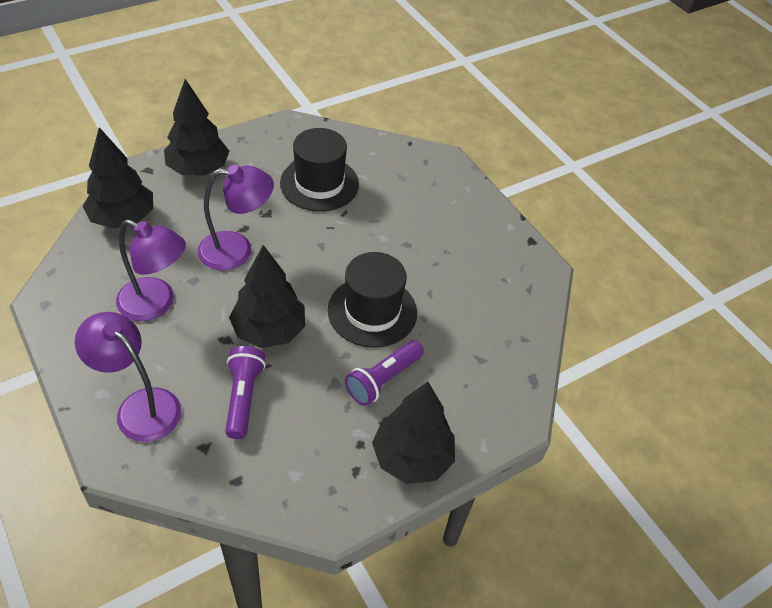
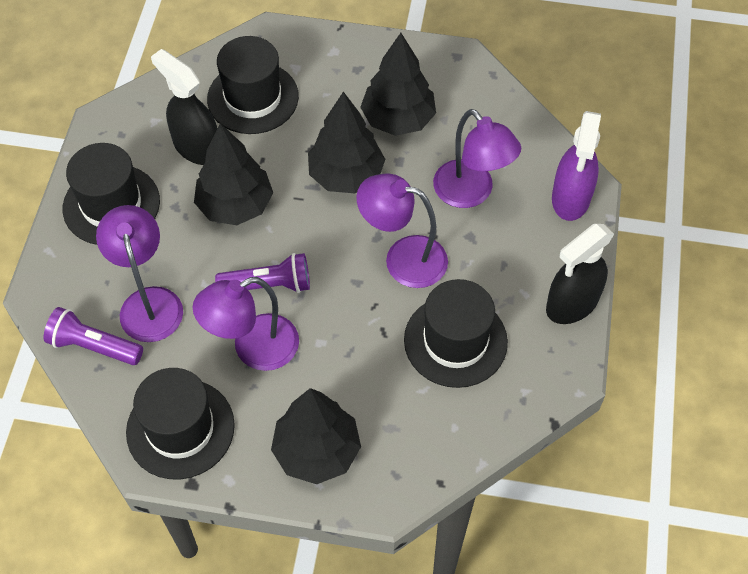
black hat: 2 -> 4
black spray bottle: 0 -> 2
purple lamp: 3 -> 4
purple spray bottle: 0 -> 1

